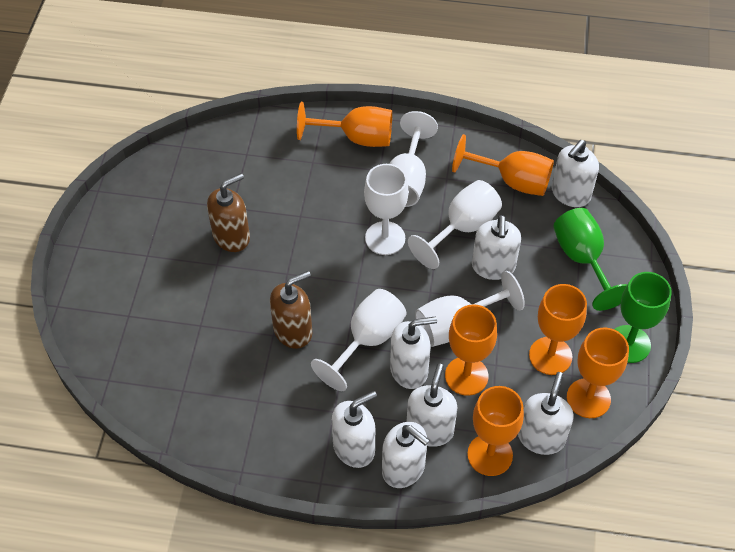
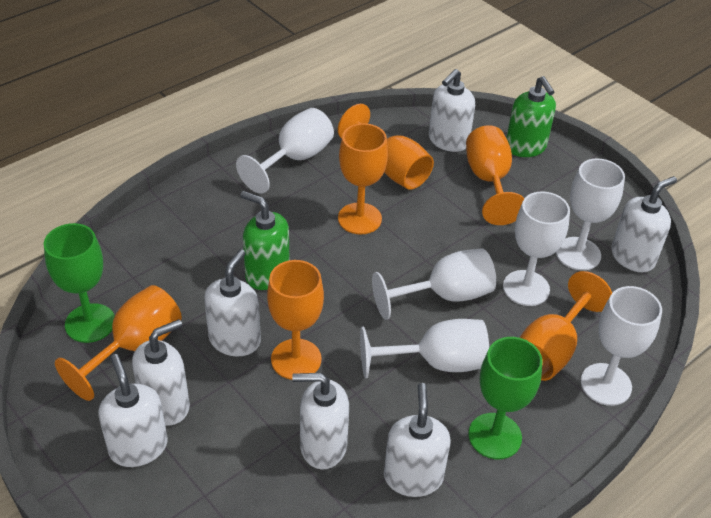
brown soap dispenser: 2 -> 0
green soap dispenser: 0 -> 2
white goblet: 5 -> 6

